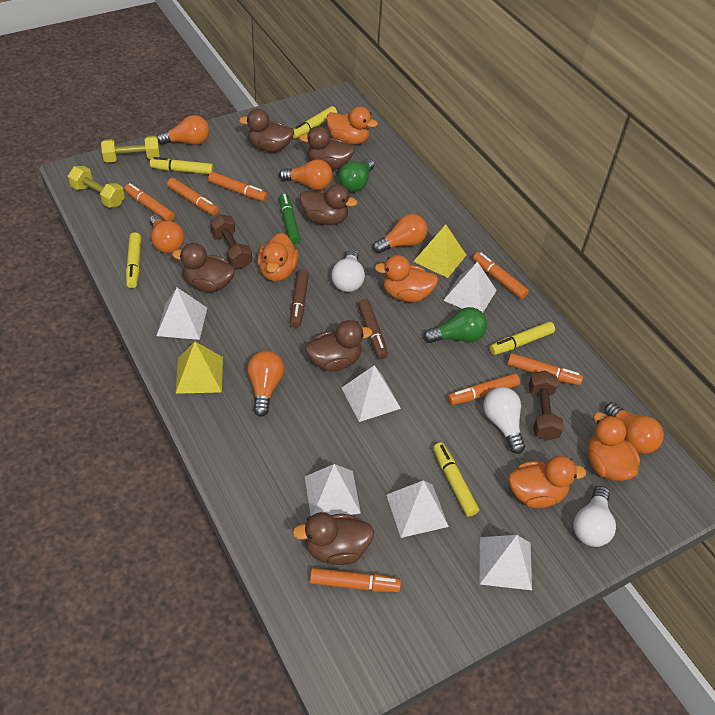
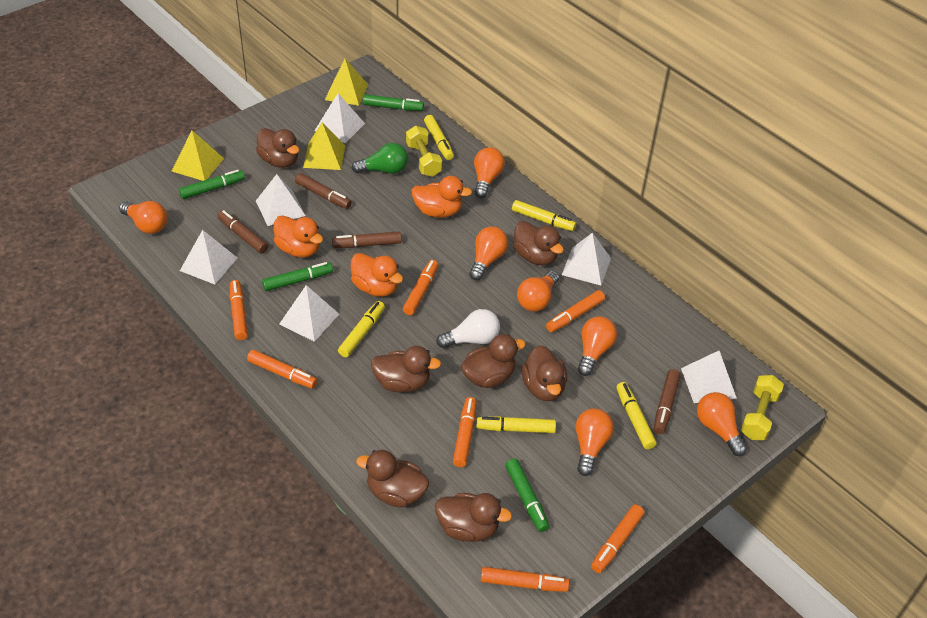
brown duck: 6 -> 7
brown dumbbell: 2 -> 0
brown marker: 2 -> 4
green light bulb: 2 -> 1
green marker: 1 -> 4
orange duck: 5 -> 3
orange light bulb: 6 -> 7
white light bulb: 3 -> 1
yellow pyramid: 2 -> 3

